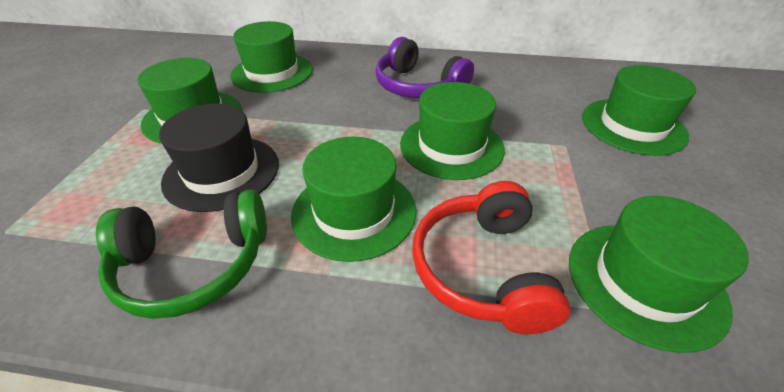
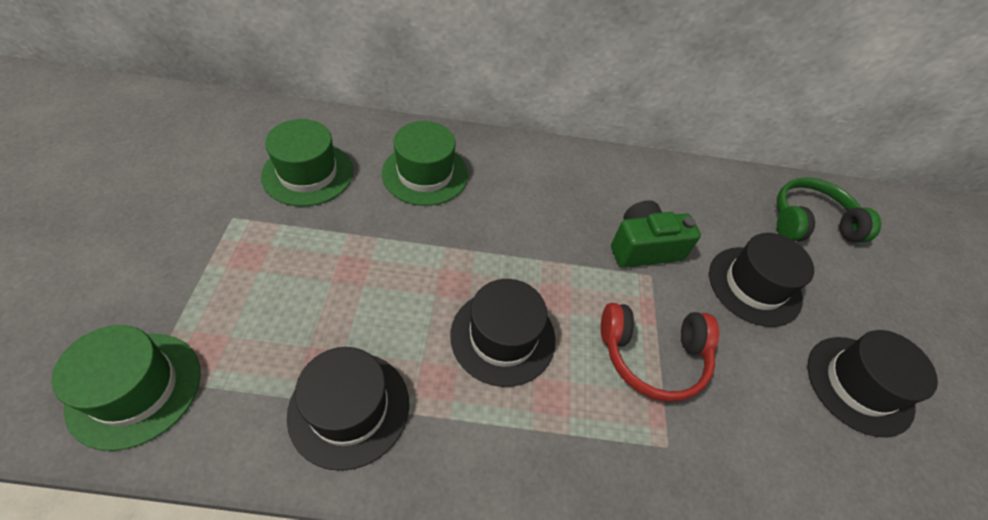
black hat: 1 -> 4
green camera: 0 -> 1
green hat: 6 -> 3
purple headphones: 1 -> 0

